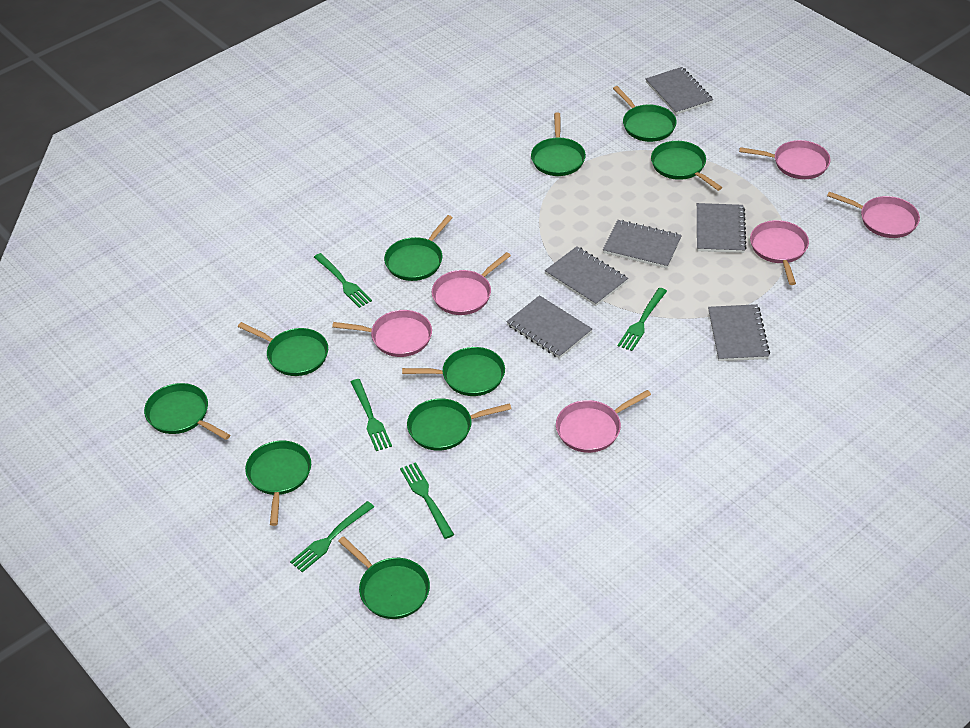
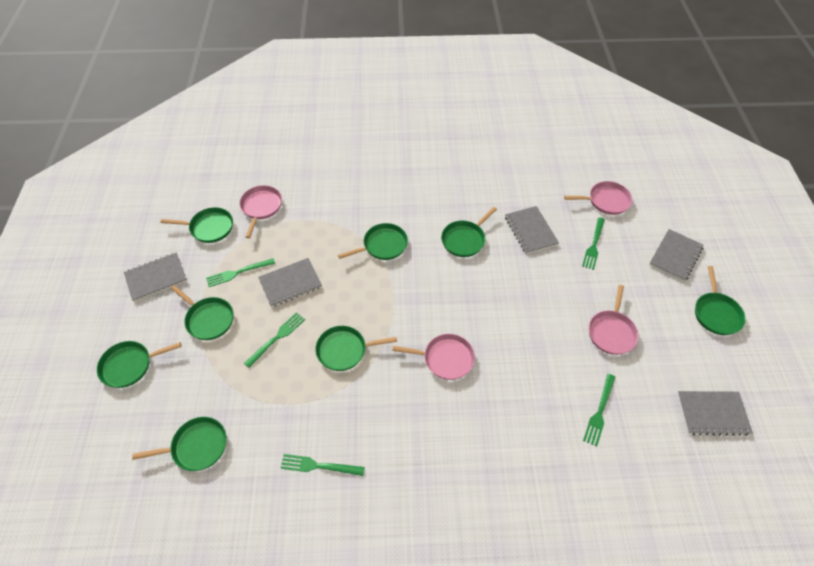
green pan: 10 -> 8
grey notebook: 6 -> 5
pink pan: 6 -> 4

